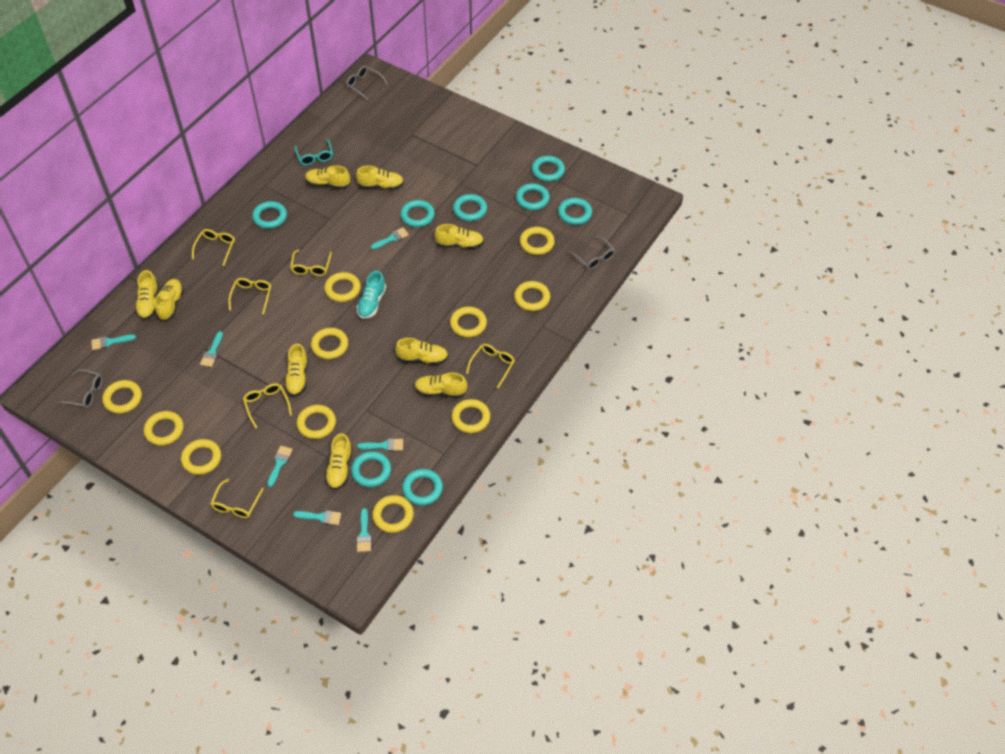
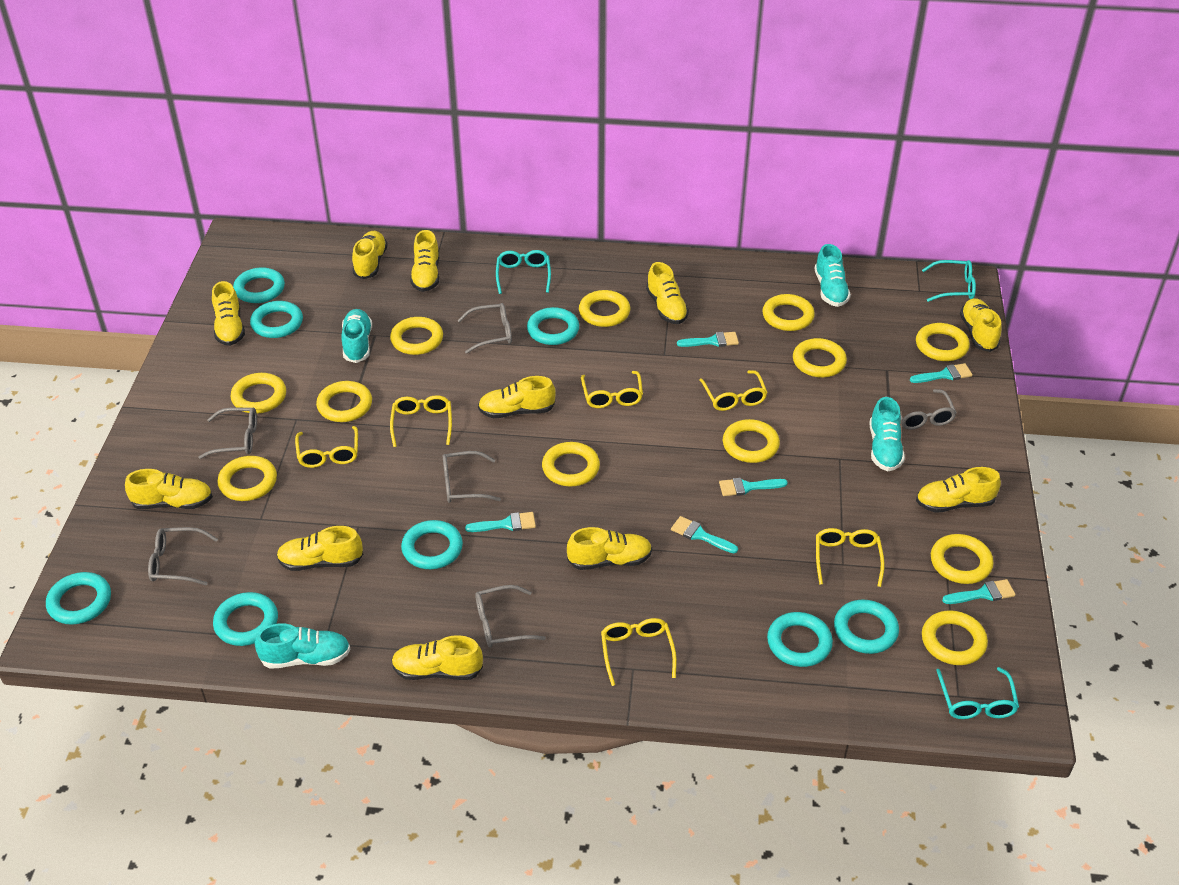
grey glasses: 3 -> 6
turquoise brush: 7 -> 6
turquoise glasses: 1 -> 3
turquoise shoe: 1 -> 4
yellow ring: 11 -> 12
yellow shoe: 9 -> 11

